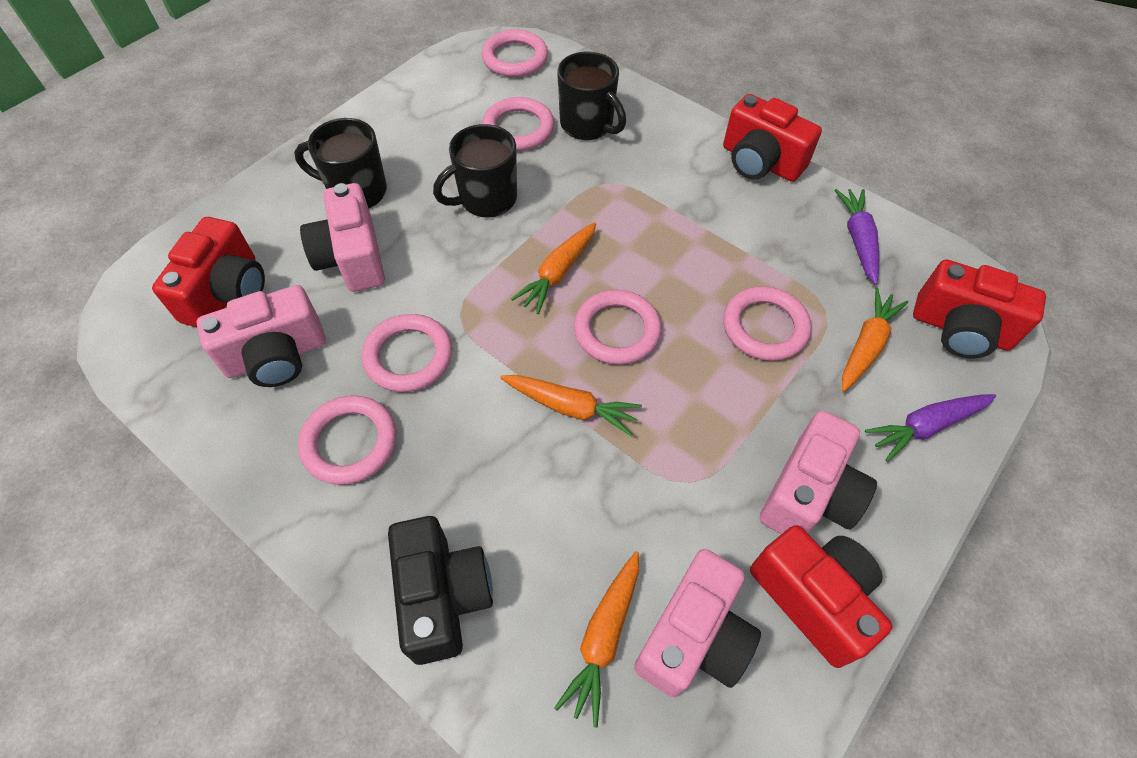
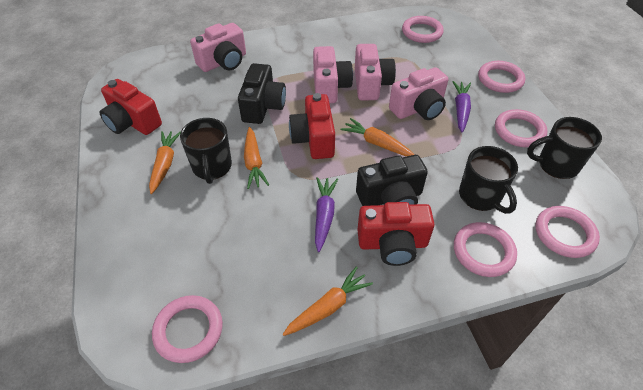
black camera: 1 -> 2
red camera: 4 -> 3

